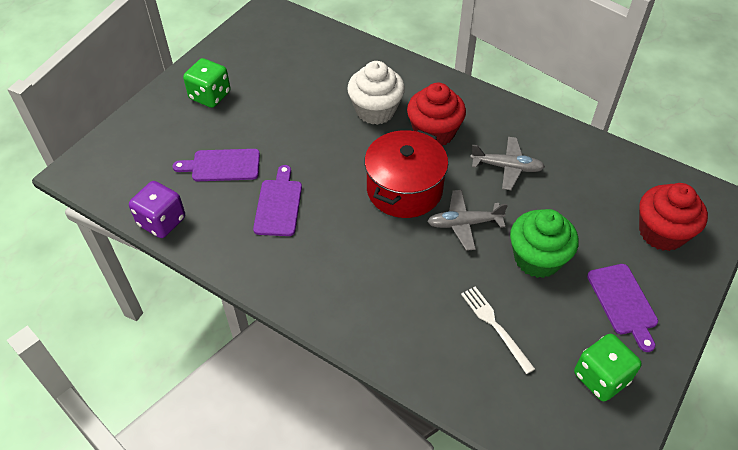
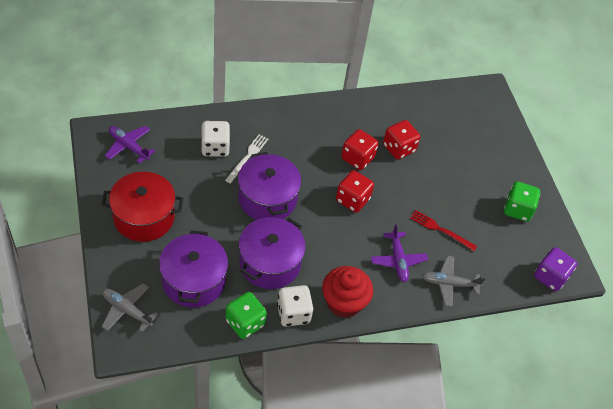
green cupcake: 1 -> 0
purple cutting board: 3 -> 0
purple plane: 0 -> 2
purple pot: 0 -> 3
red cupcake: 2 -> 1
red dice: 0 -> 3
red fork: 0 -> 1
white cupcake: 1 -> 0
white dice: 0 -> 2

